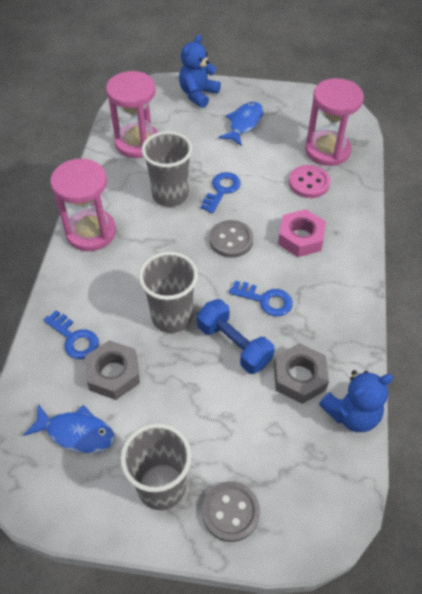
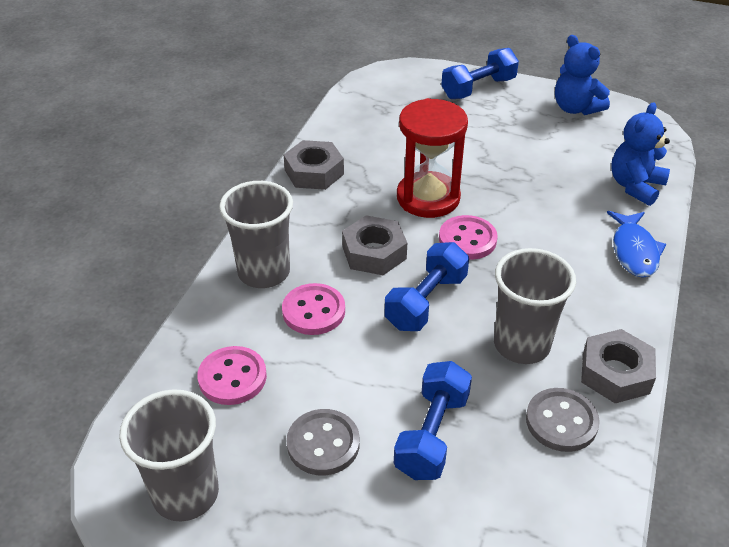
blue dumbbell: 1 -> 3
blue fish: 2 -> 1
blue key: 3 -> 0
grey nut: 2 -> 3
pink button: 1 -> 3
pink hourglass: 3 -> 0
pink nut: 1 -> 0
red hourglass: 0 -> 1

